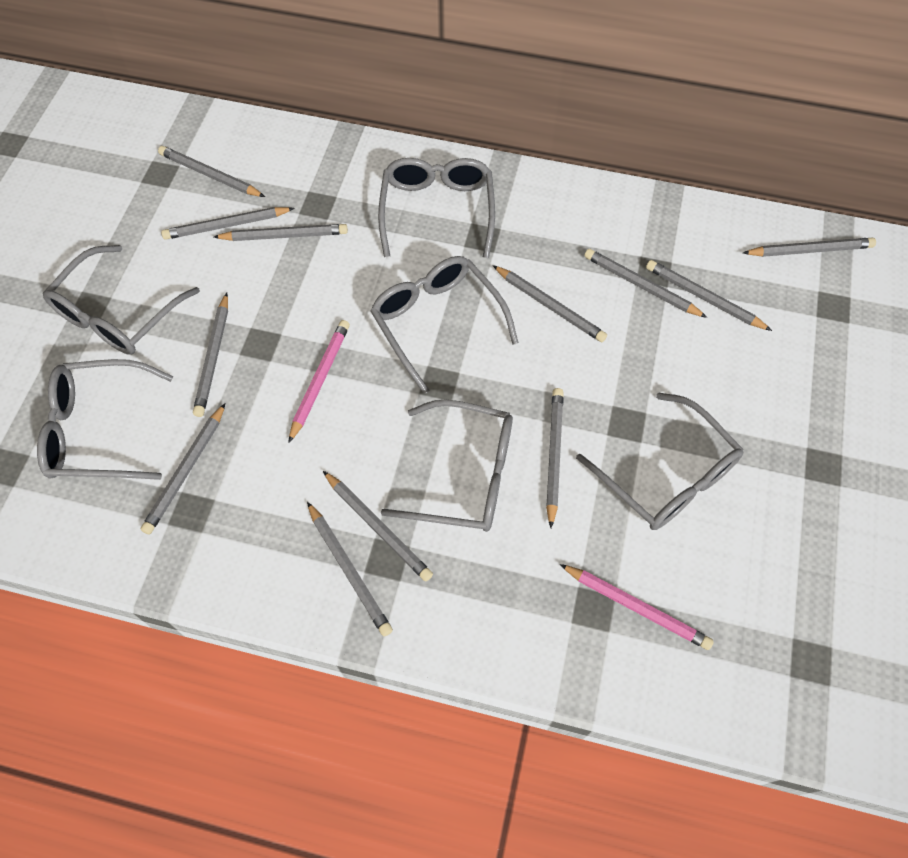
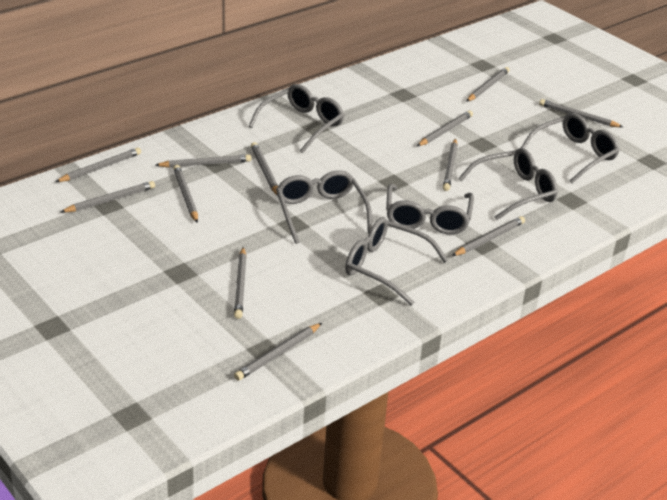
pink pencil: 2 -> 0

